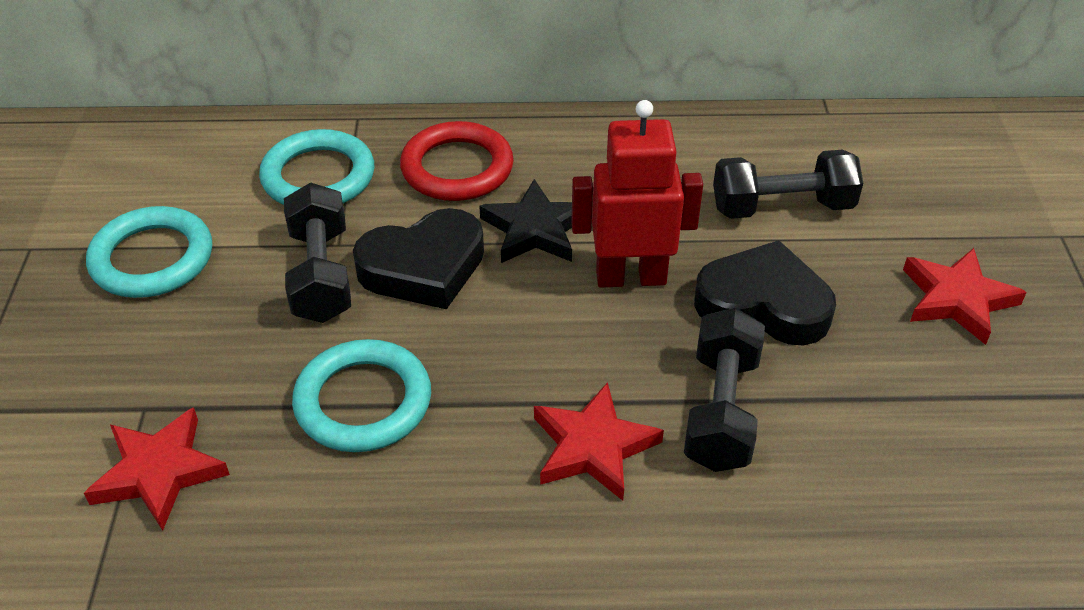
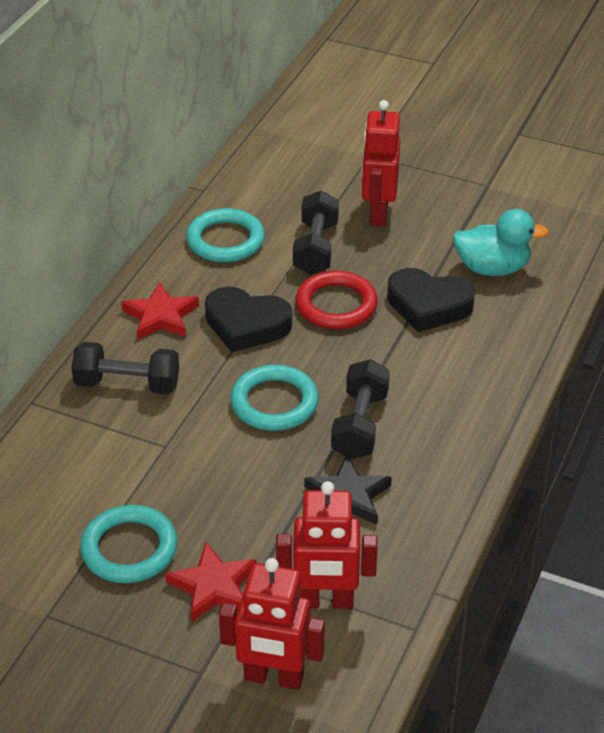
red robot: 1 -> 3
red star: 3 -> 2
turquoise duck: 0 -> 1

